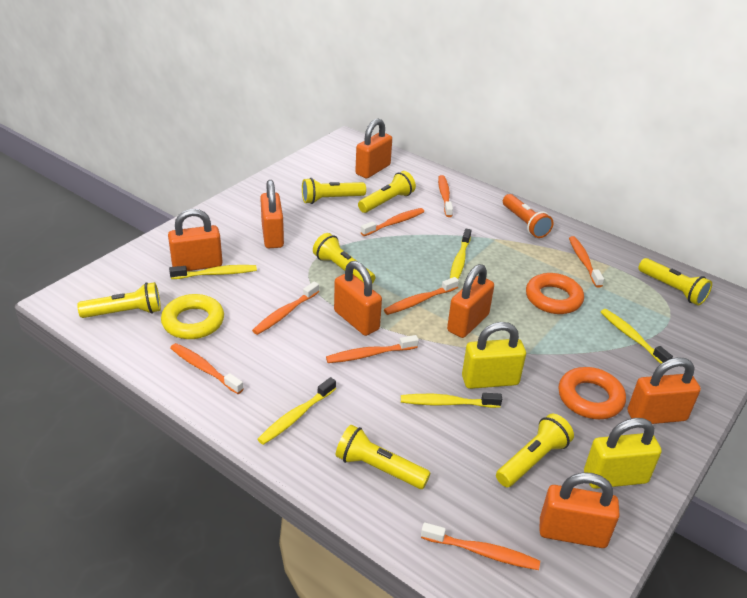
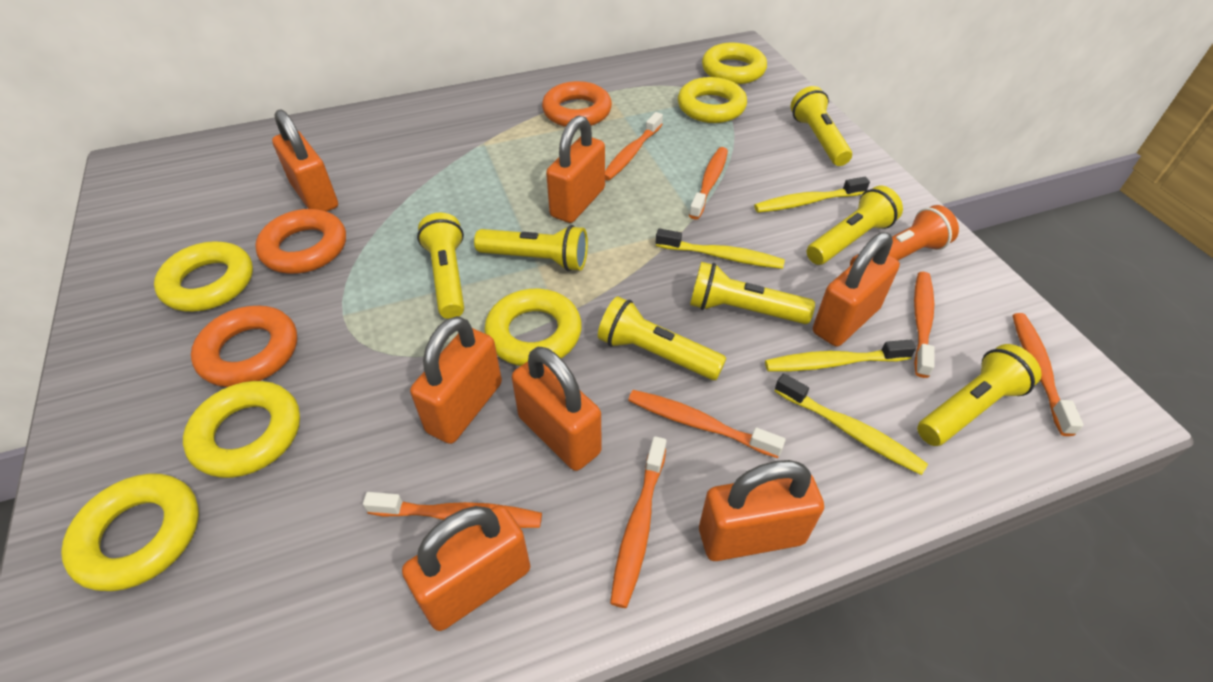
orange ring: 2 -> 3
orange toothbrush: 8 -> 7
yellow padlock: 2 -> 0
yellow ring: 1 -> 6
yellow toothbrush: 5 -> 4

